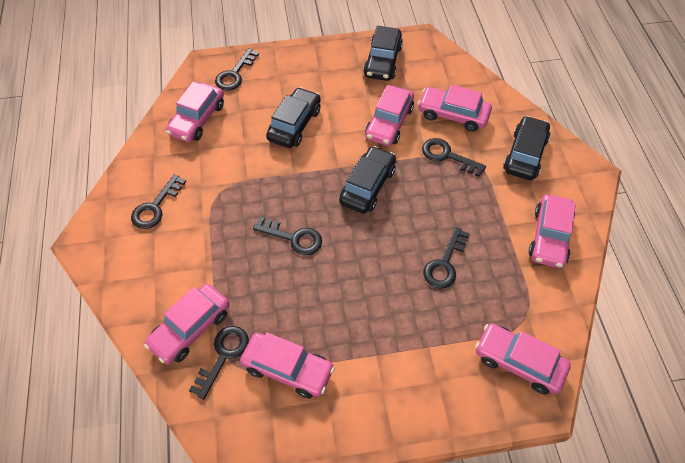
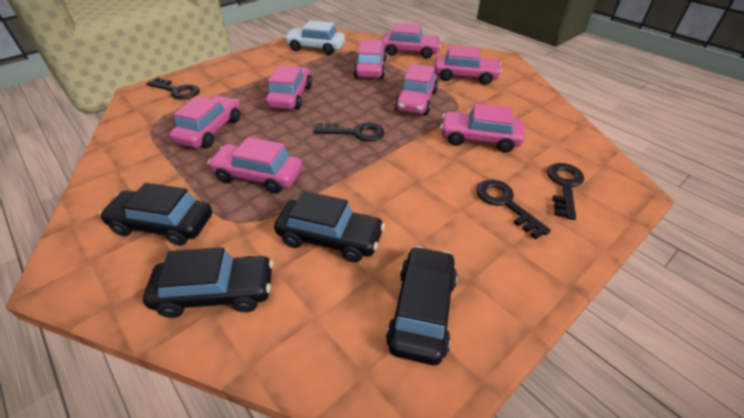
black key: 6 -> 4
pink car: 7 -> 8
white car: 0 -> 1

